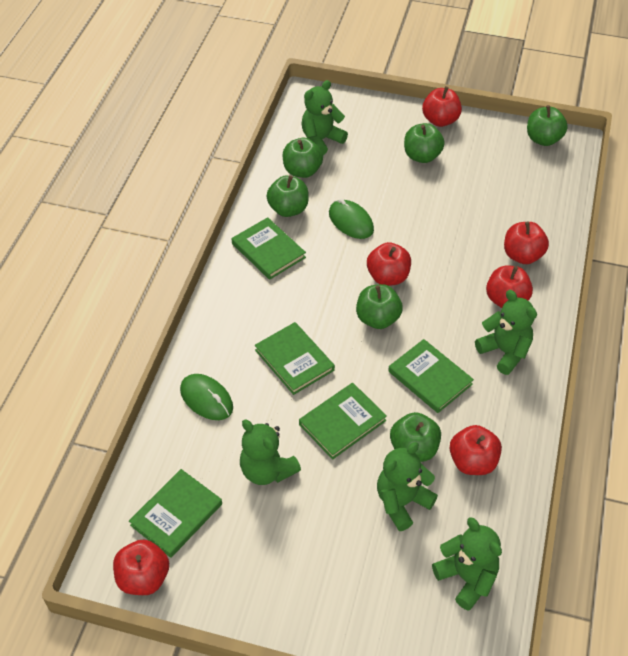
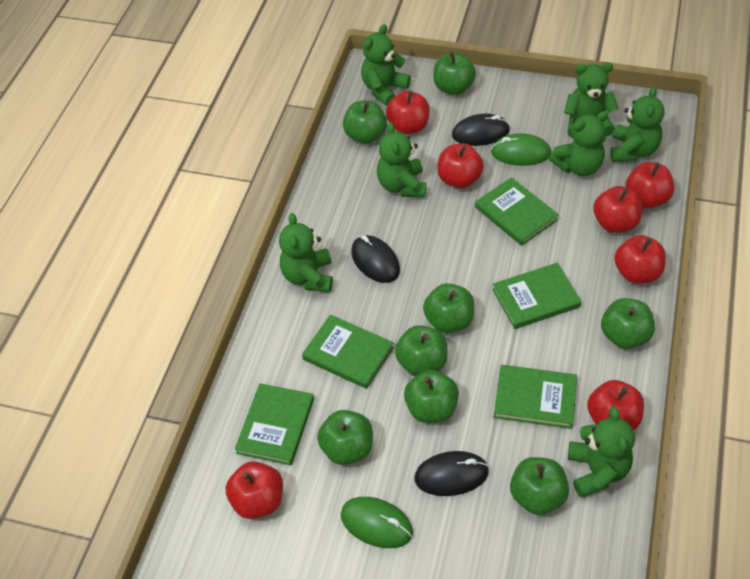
black mouse: 0 -> 3
green apple: 6 -> 8
green teddy bear: 5 -> 7
red apple: 6 -> 7

